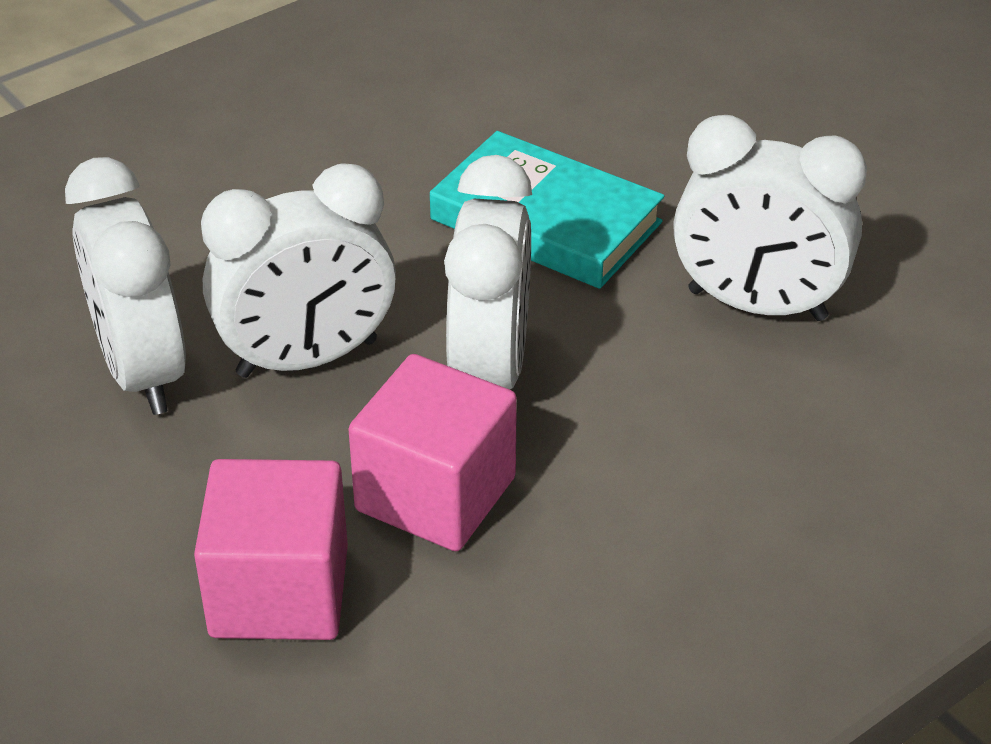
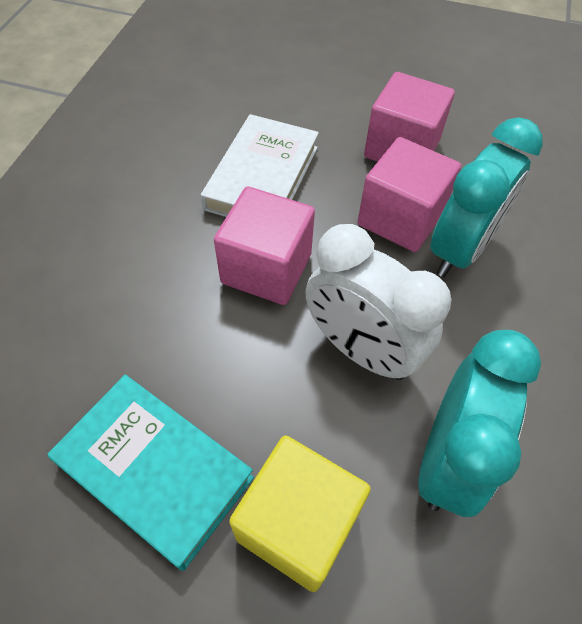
pink cube: 2 -> 3
turquoise clock: 0 -> 2
white book: 0 -> 1
white clock: 4 -> 1
yellow cube: 0 -> 1

